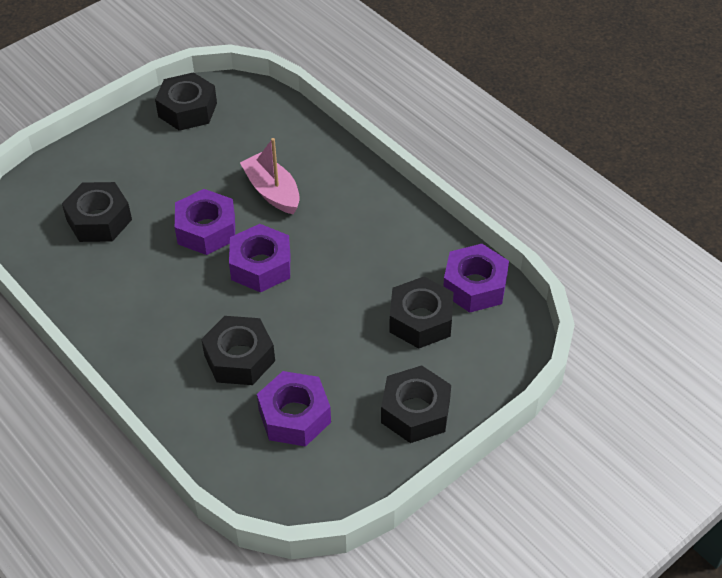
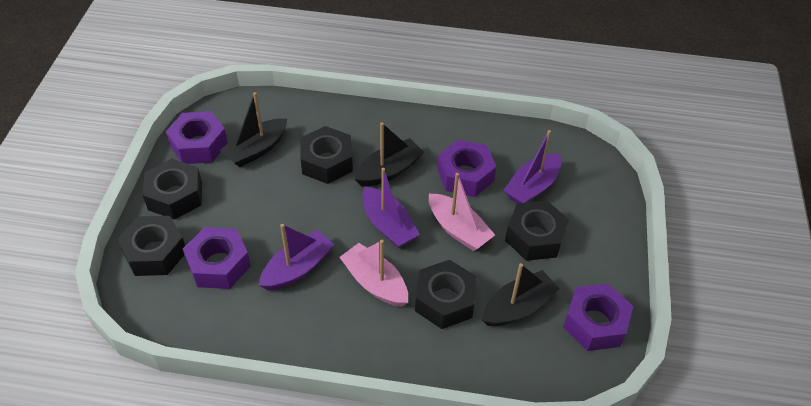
black boat: 0 -> 3
pink boat: 1 -> 2
purple boat: 0 -> 3

